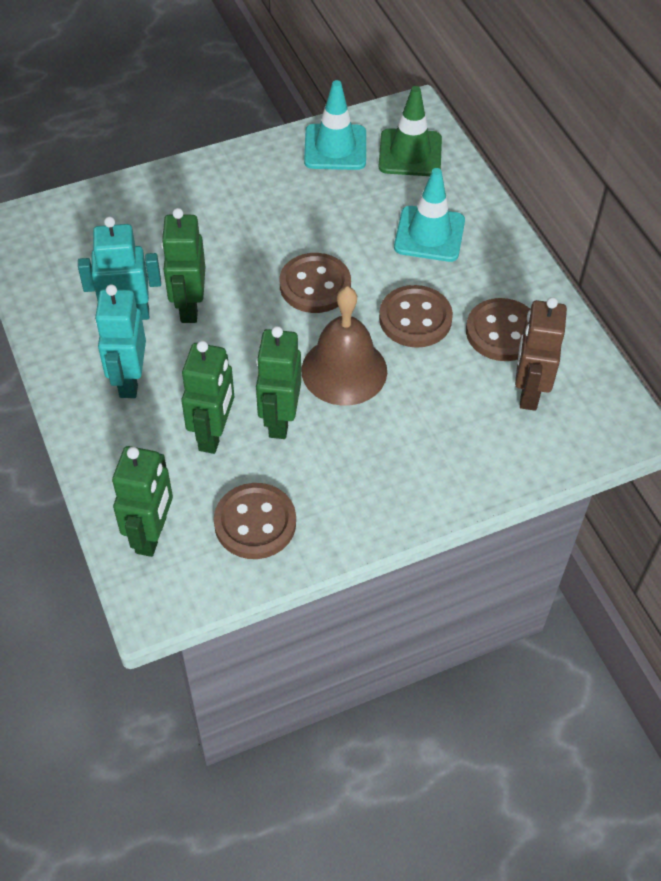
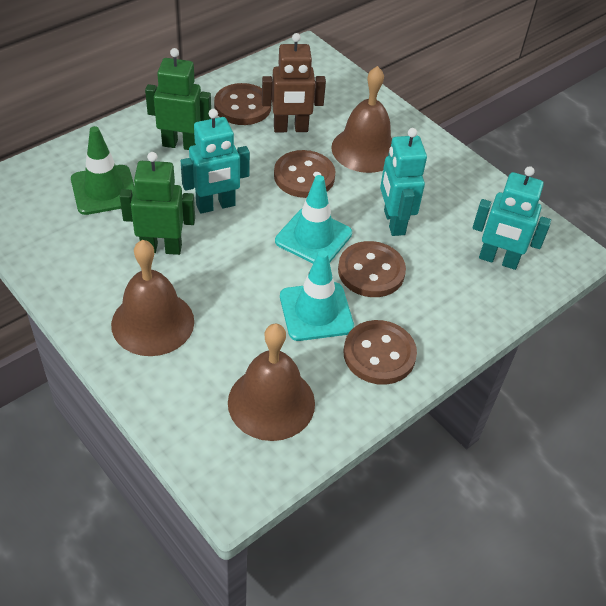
brown bell: 1 -> 3
green robot: 4 -> 2
turquoise robot: 2 -> 3

